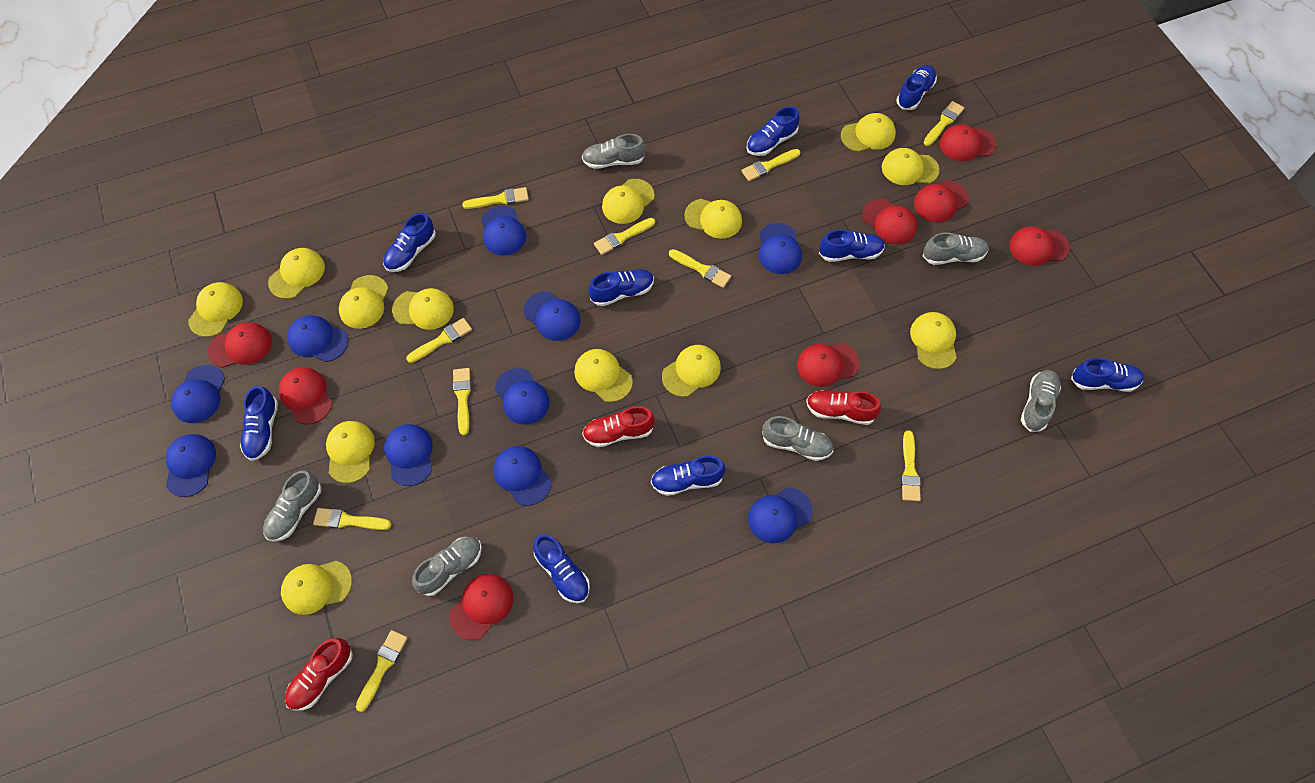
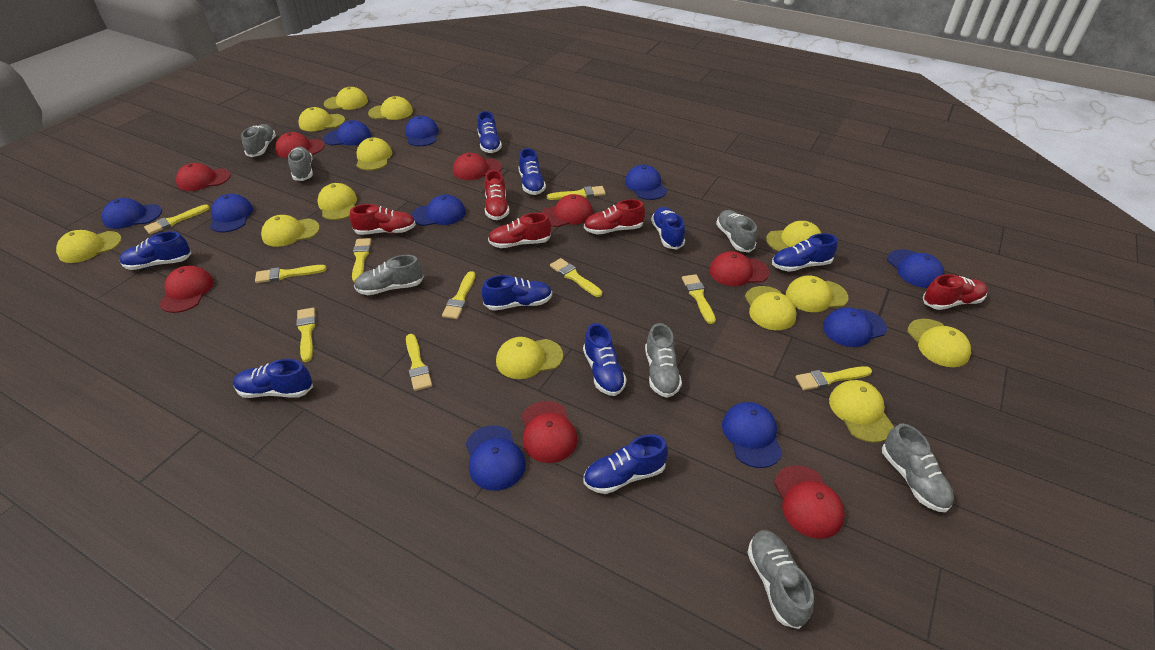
grey shoe: 6 -> 7
red shoe: 3 -> 5

